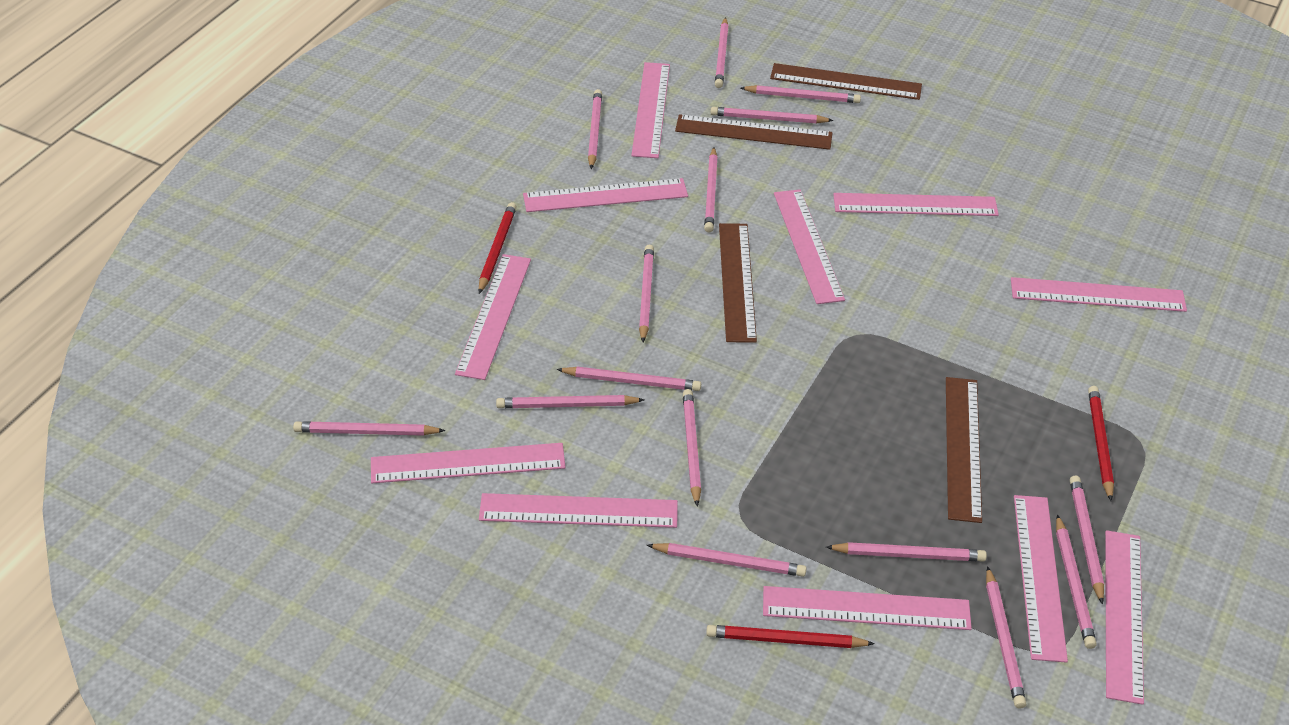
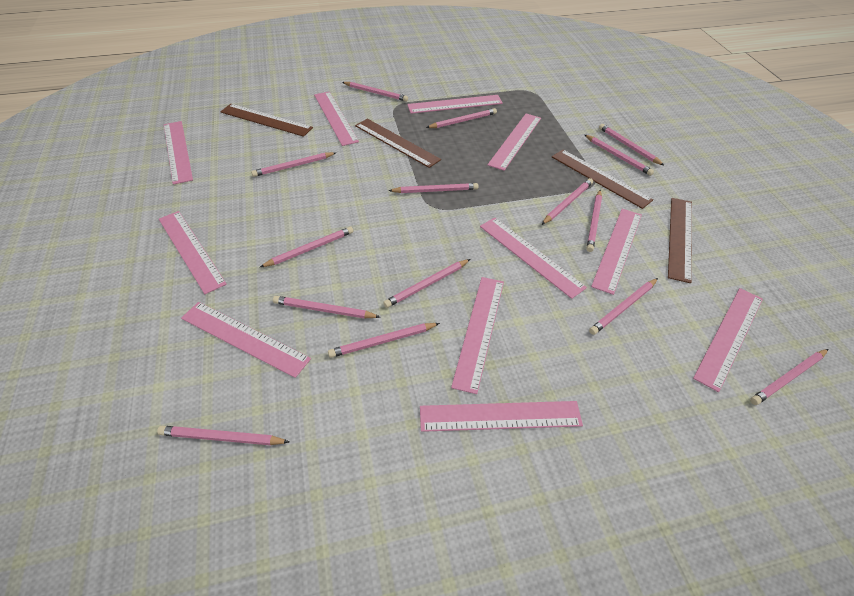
red pencil: 3 -> 0

